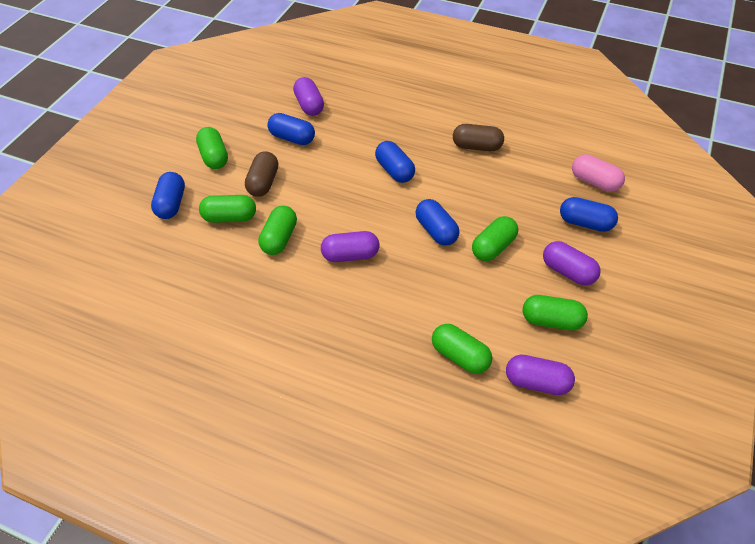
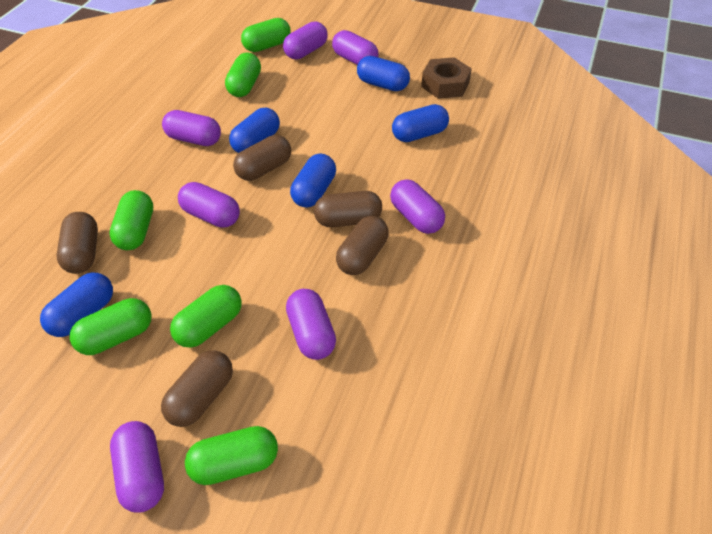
brown capsule: 2 -> 5
brown nut: 0 -> 1
pink capsule: 1 -> 0
purple capsule: 4 -> 7

